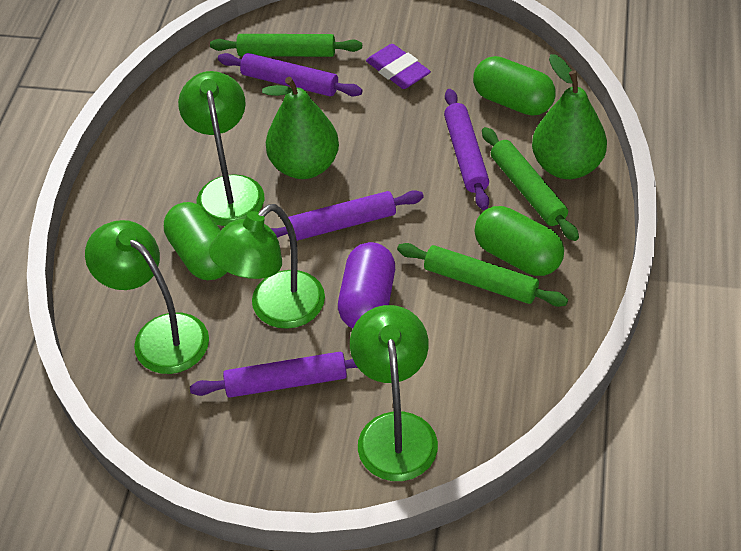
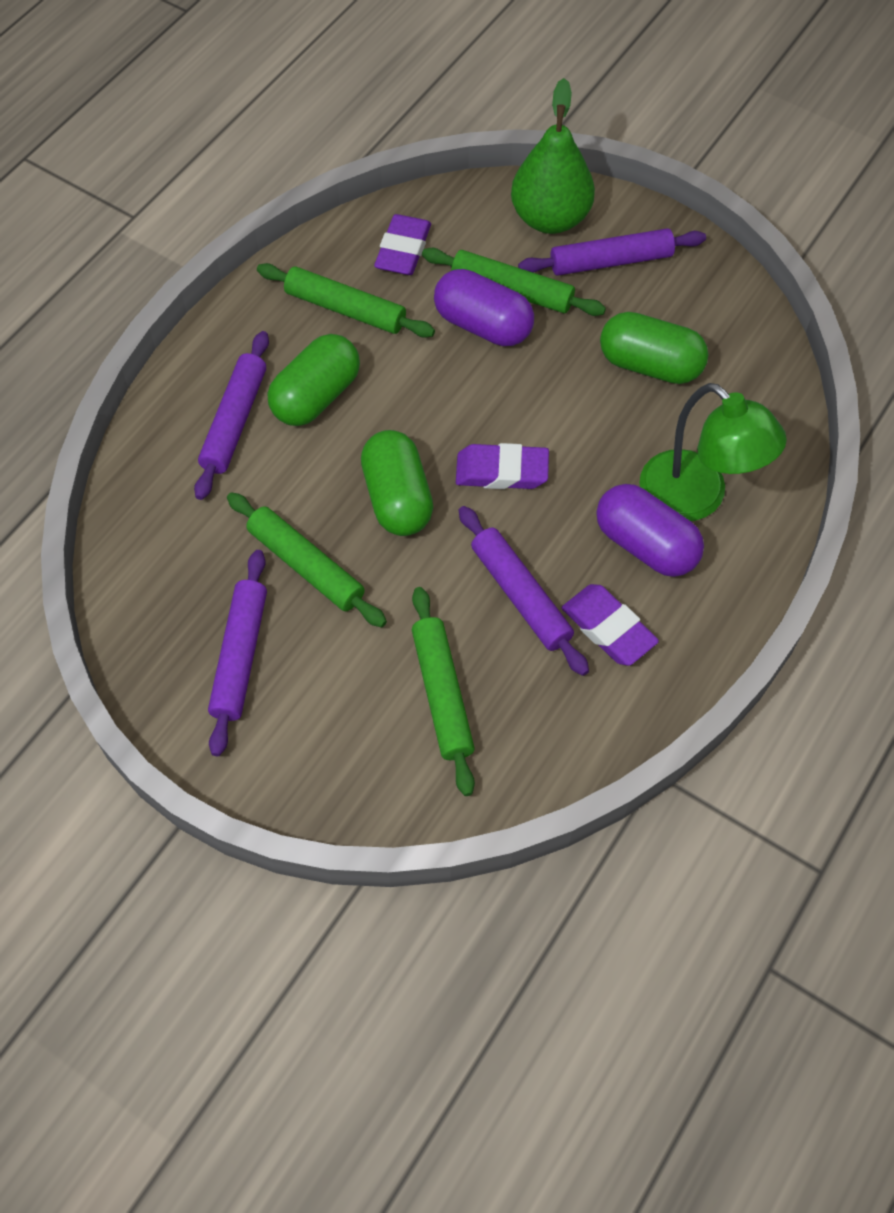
green lamp: 4 -> 1
green pear: 2 -> 1
green rolling pin: 3 -> 4
purple capsule: 1 -> 2
purple eraser: 1 -> 3

